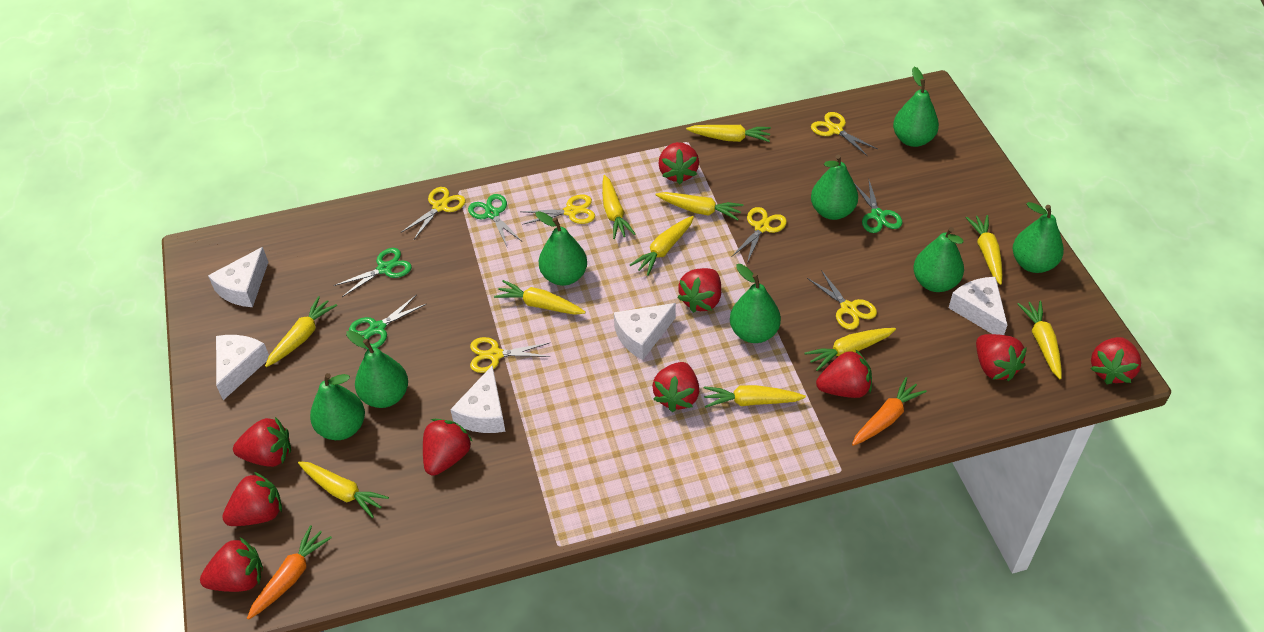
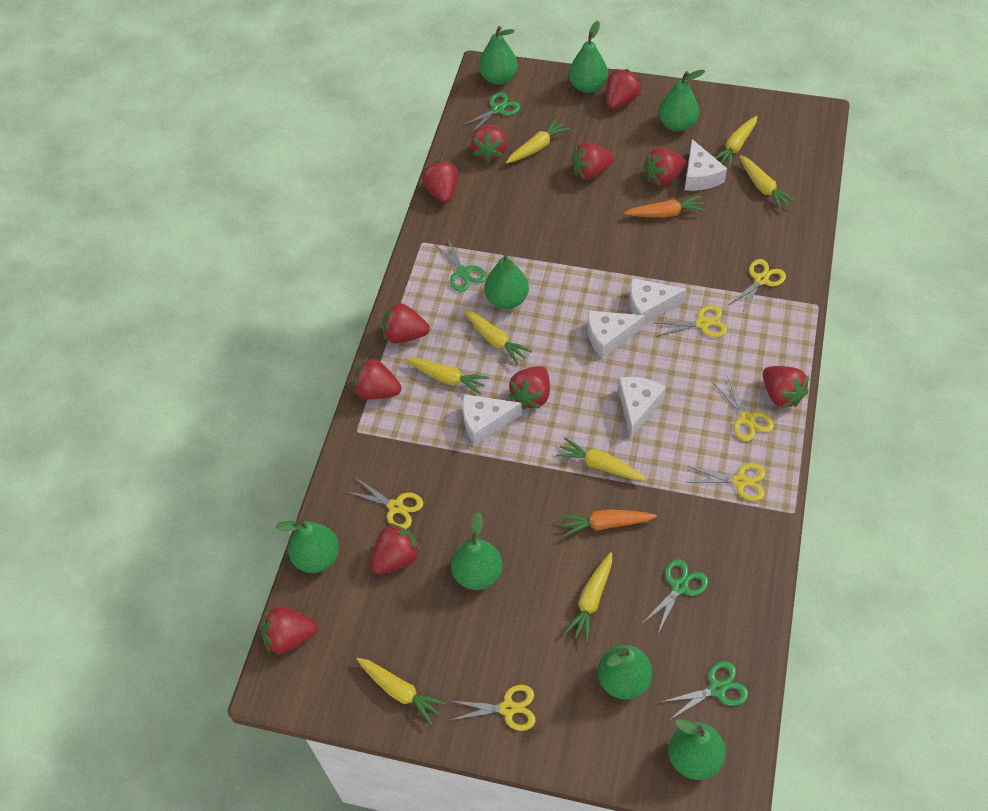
red strawberry: 10 -> 11
yellow carrot: 11 -> 8

